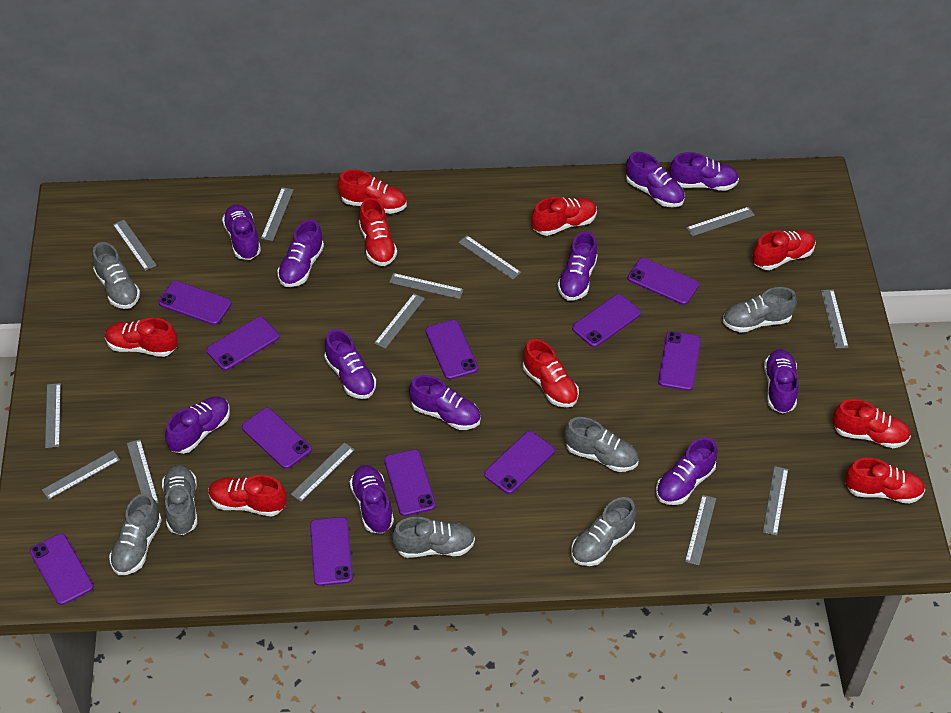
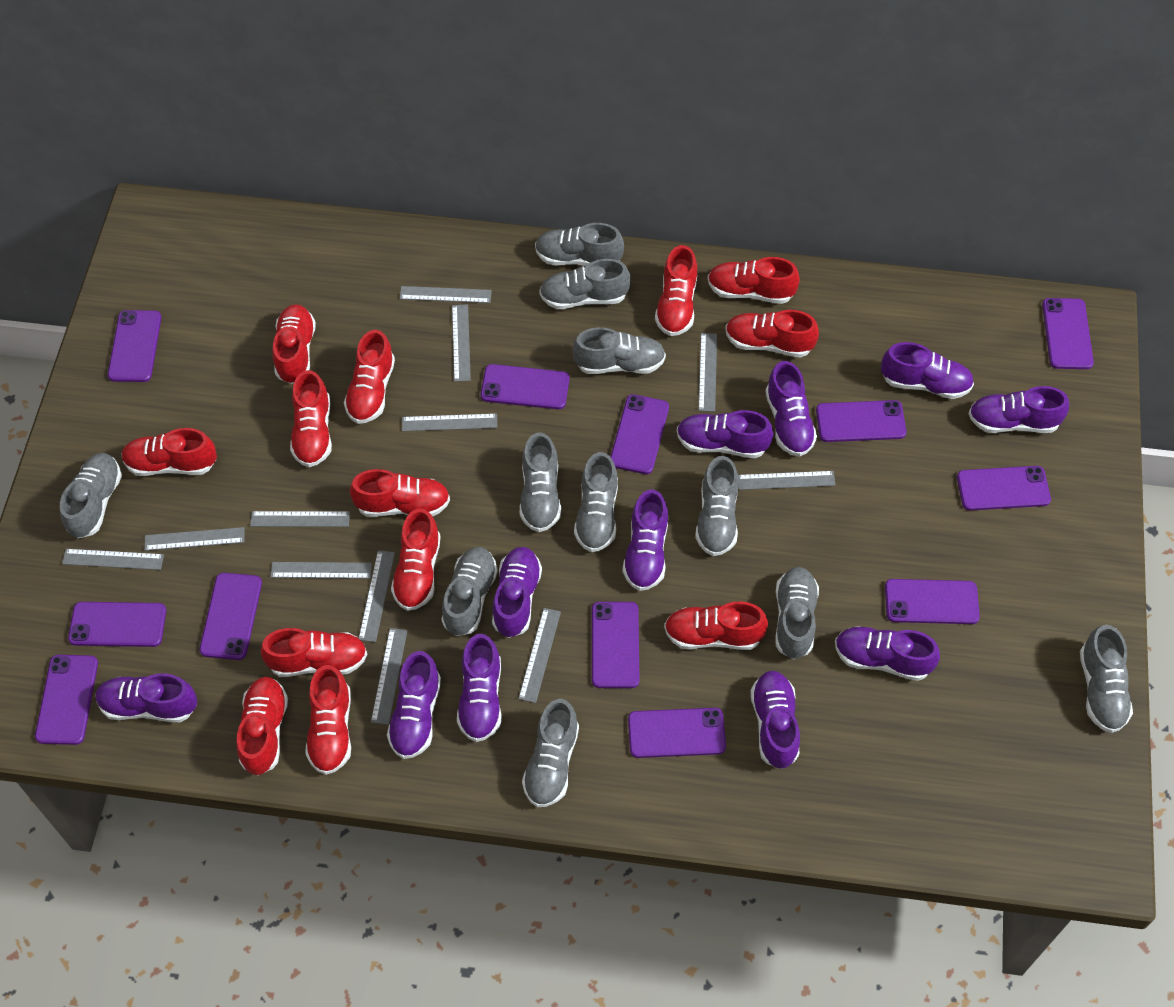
grey ruler: 13 -> 12
grey shoe: 7 -> 11
purple phone: 11 -> 12
red shoe: 9 -> 13

